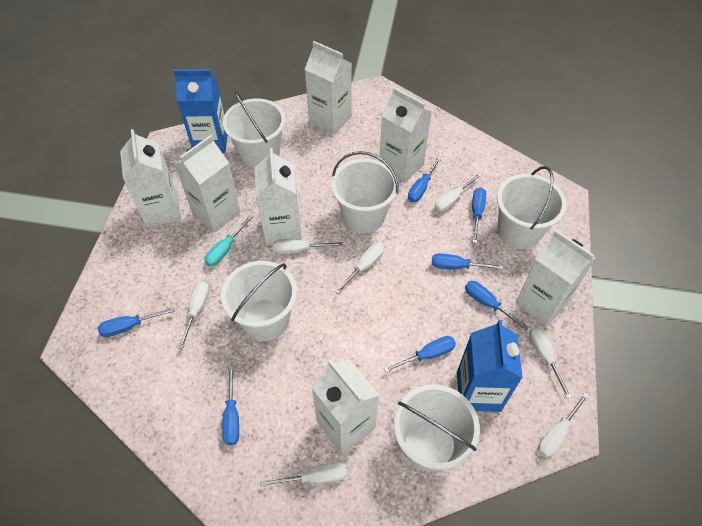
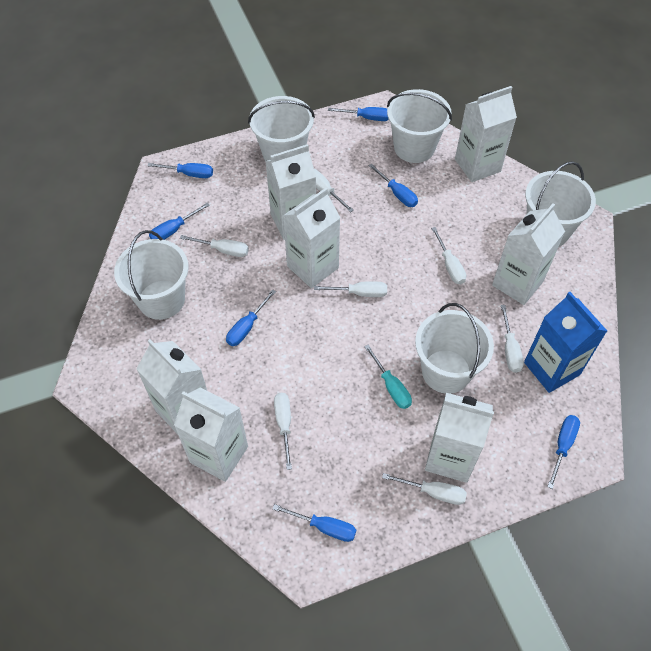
blue carton: 2 -> 1

